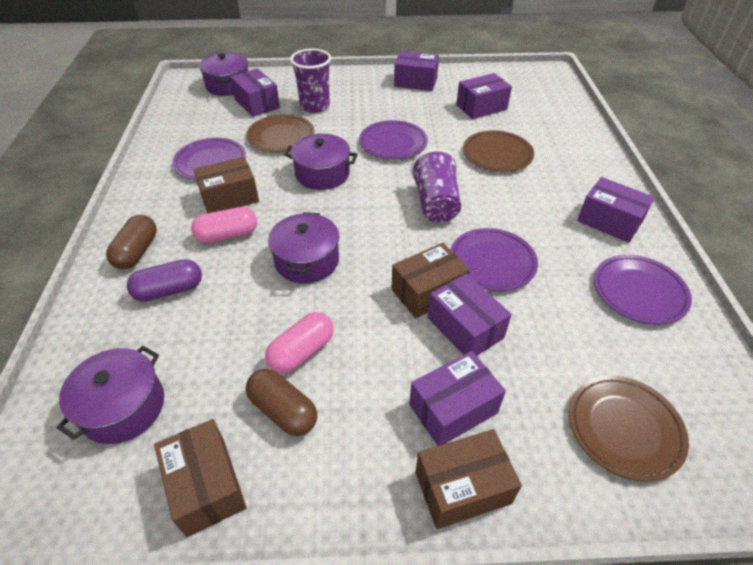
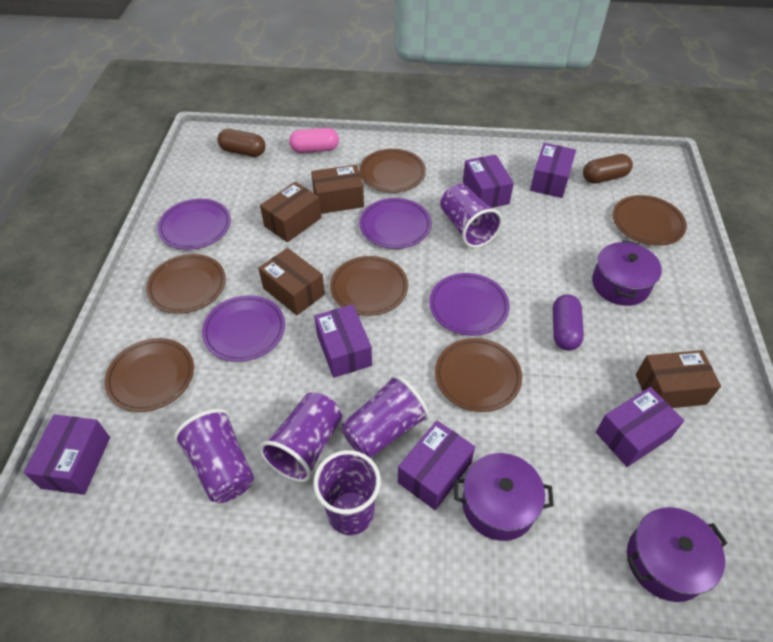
brown plate: 3 -> 6
pink capsule: 2 -> 1
purple cup: 2 -> 5
purple pot: 4 -> 3

